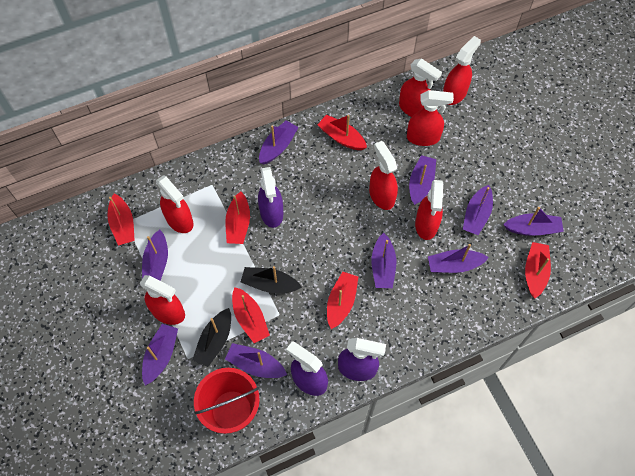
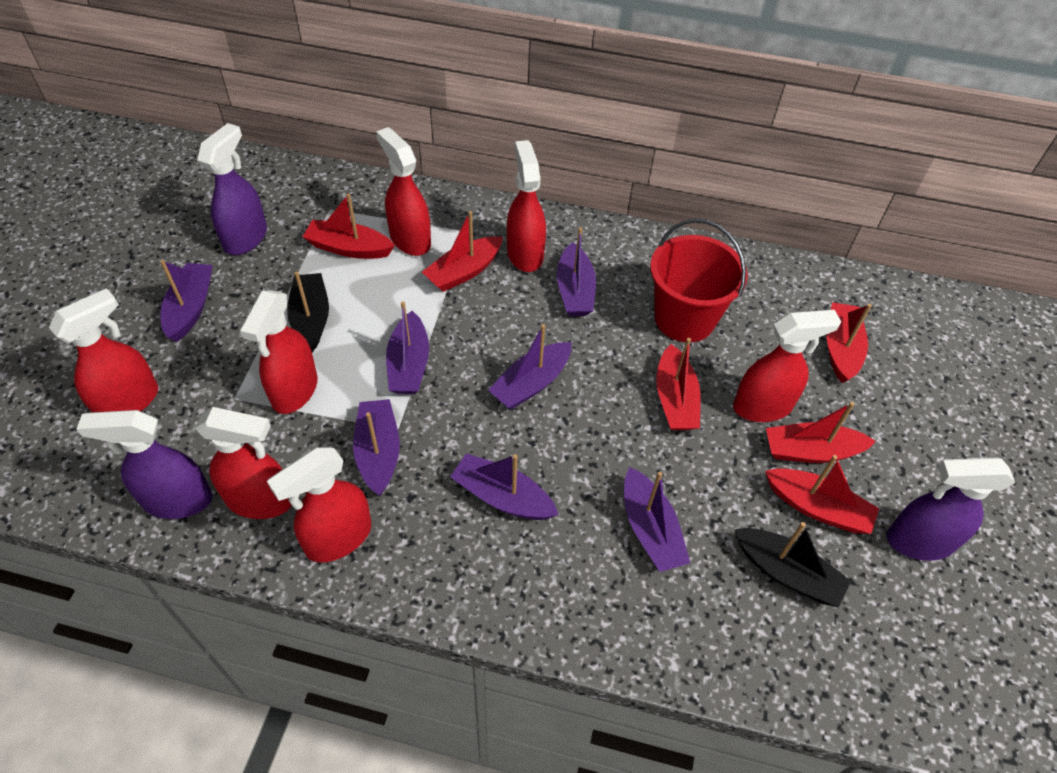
purple boat: 9 -> 7

